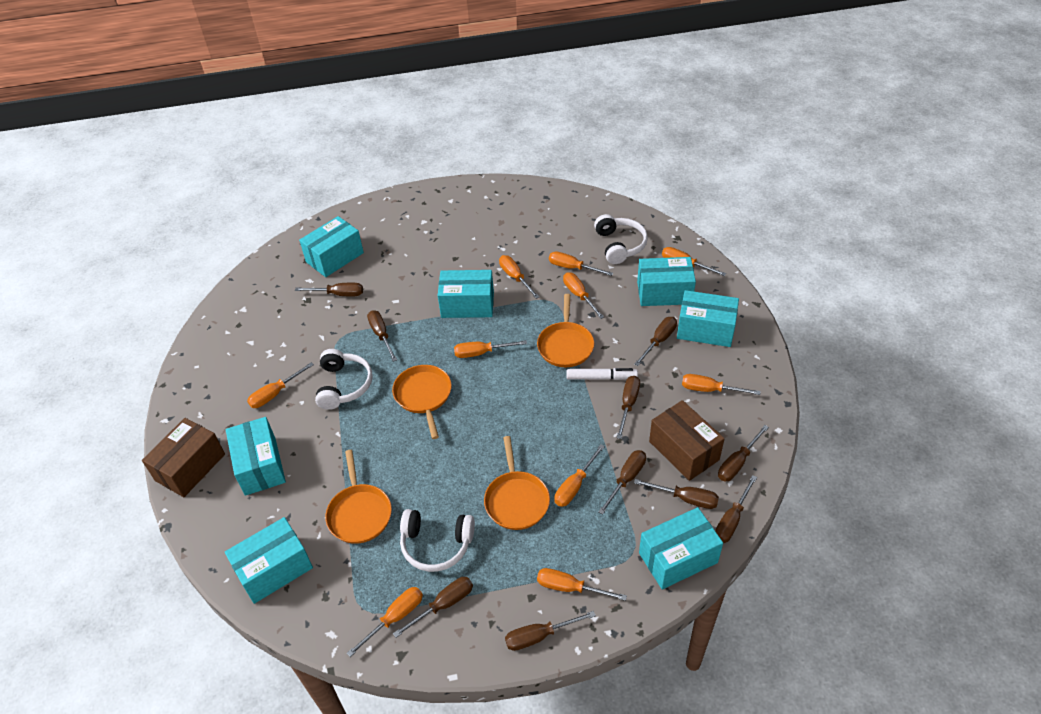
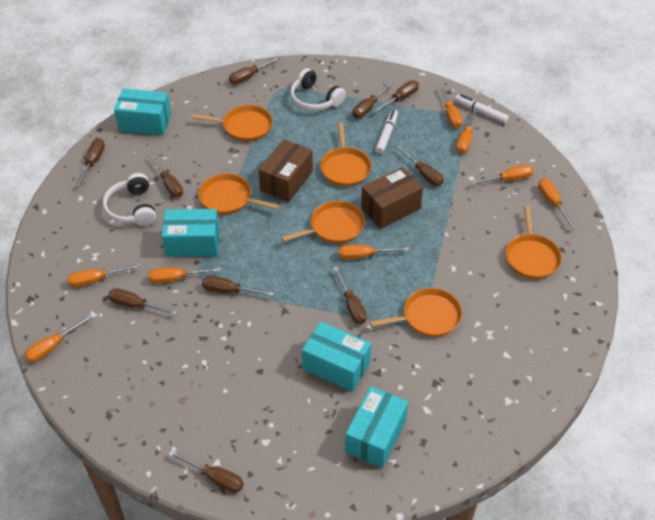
orange pan: 4 -> 6
orange screwdriver: 10 -> 8
turquoise box: 7 -> 4
white headphones: 3 -> 2
white marker: 1 -> 2

